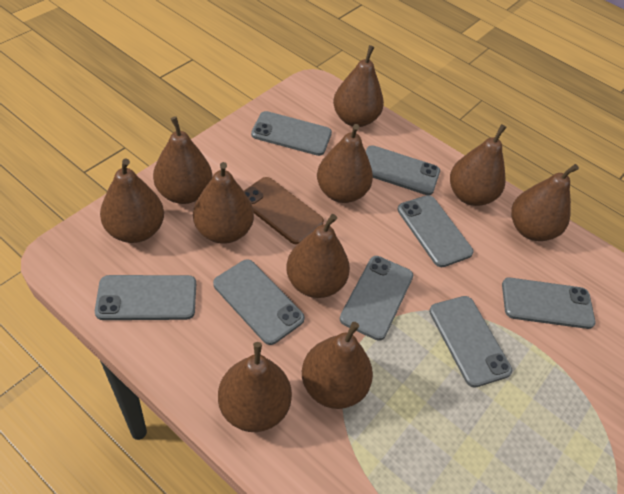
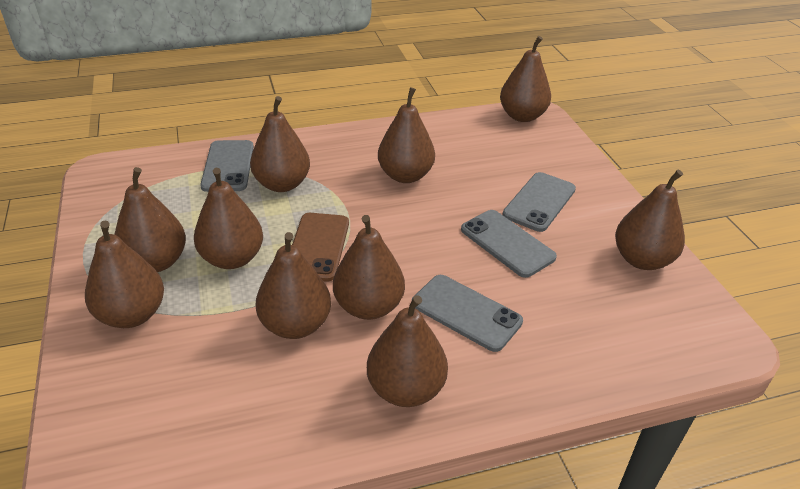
grey phone: 8 -> 4

